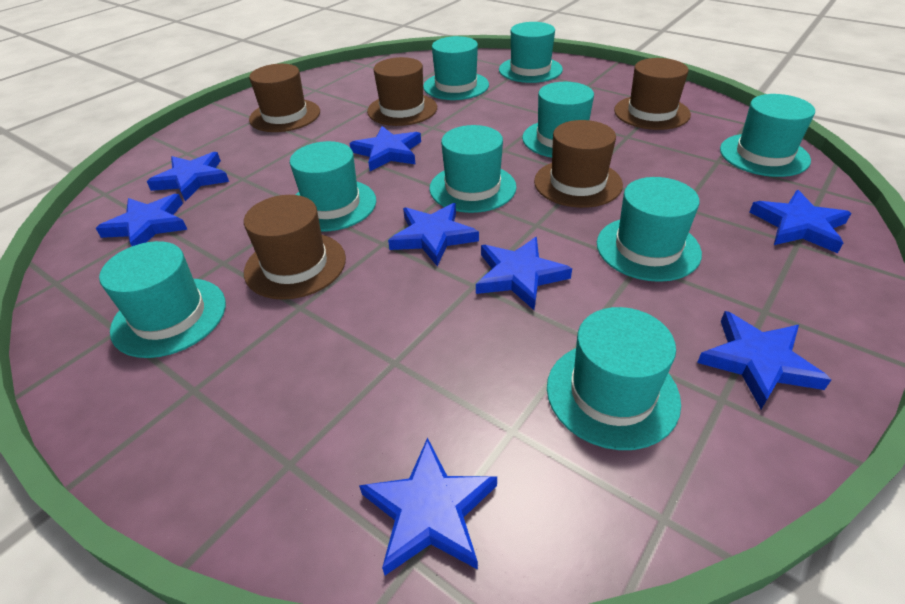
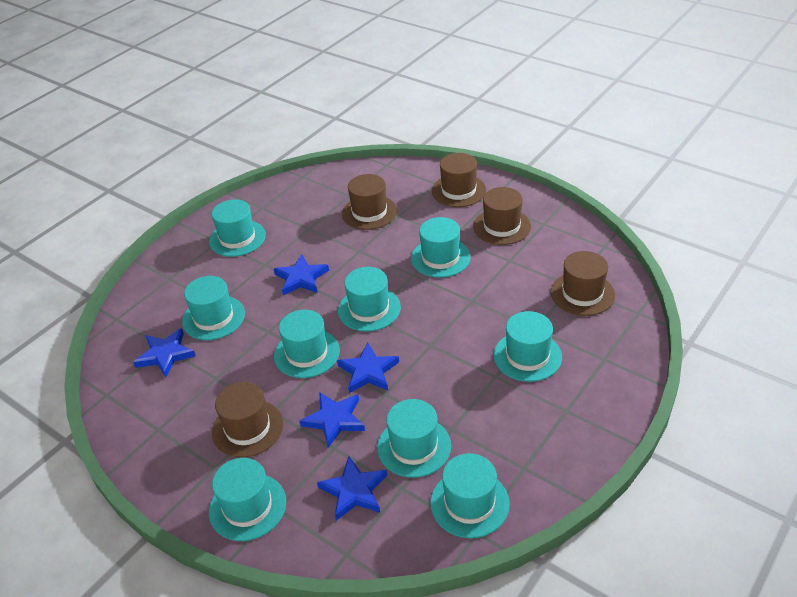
blue star: 8 -> 5

